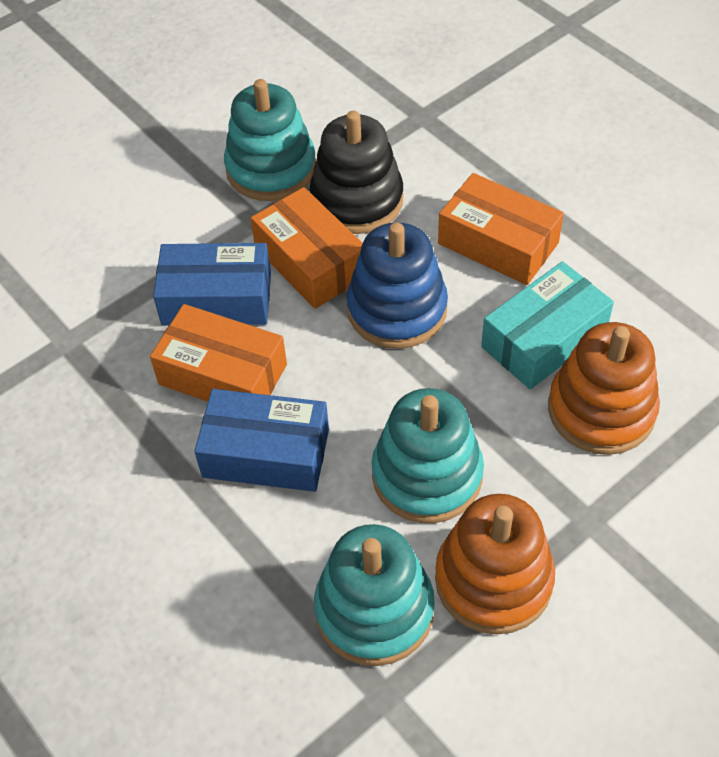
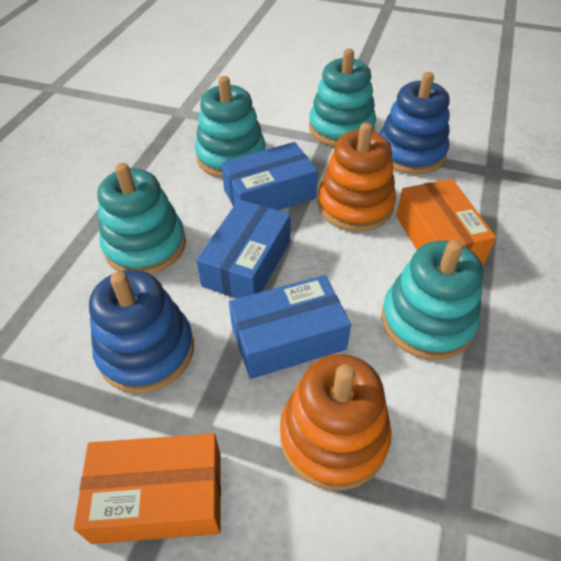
black stacking toy: 1 -> 0
blue box: 2 -> 3
blue stacking toy: 1 -> 2
orange box: 3 -> 2
turquoise box: 1 -> 0
turquoise stacking toy: 3 -> 4

